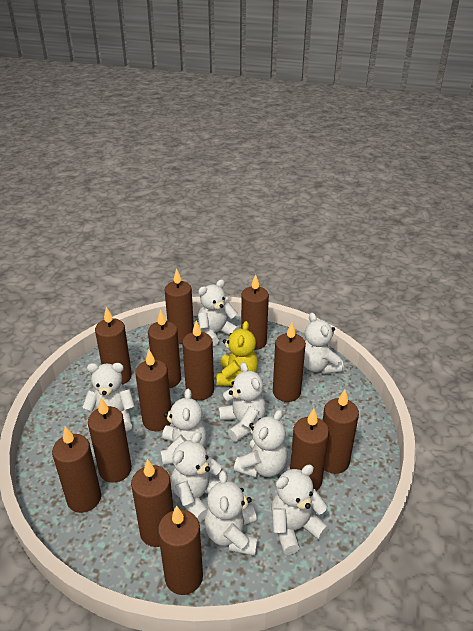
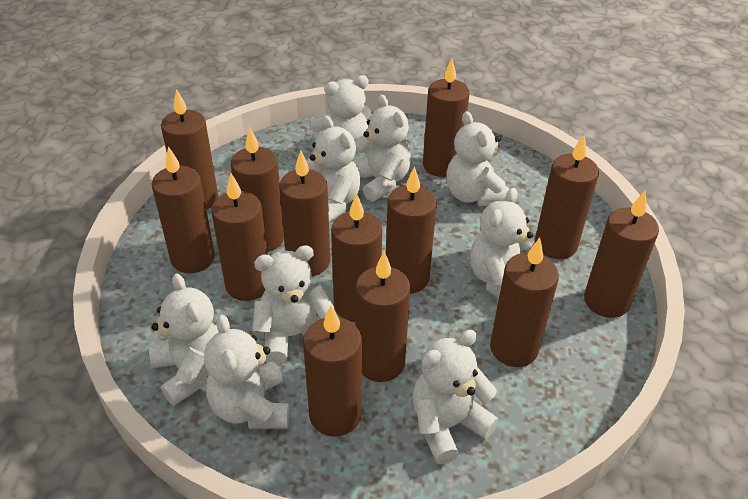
yellow teddy bear: 1 -> 0

